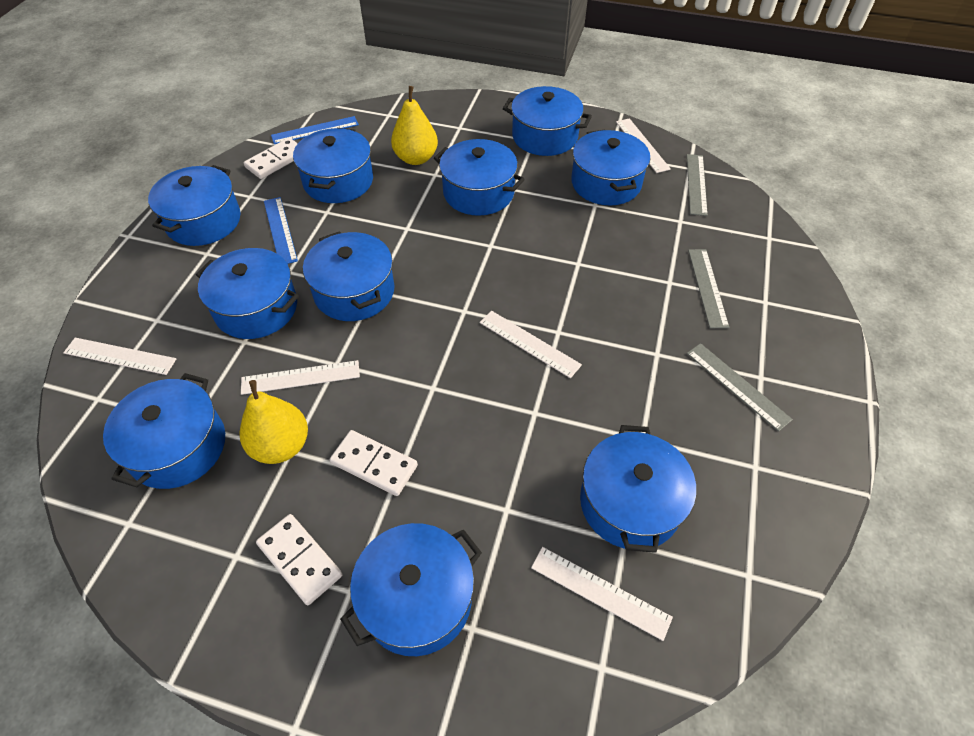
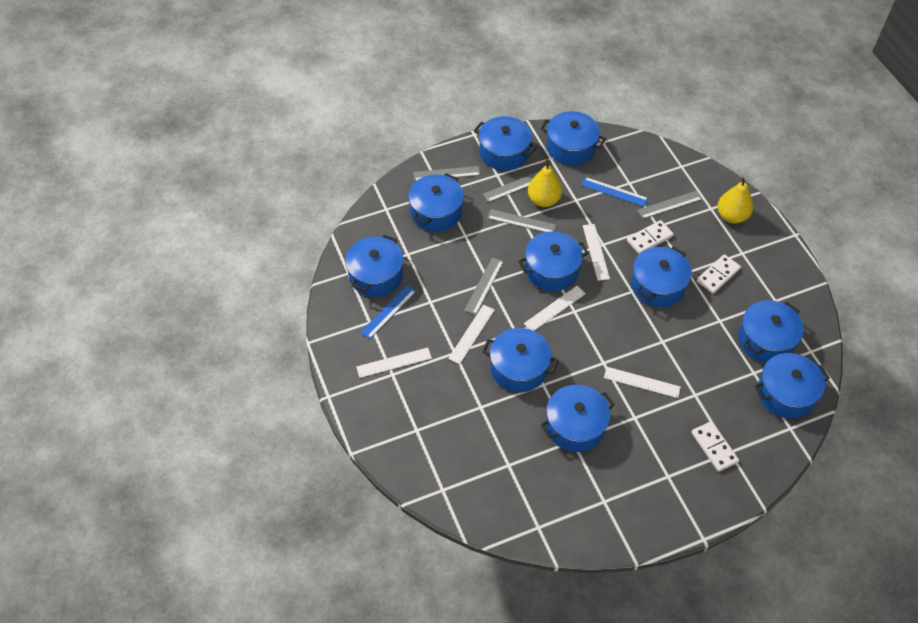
grey ruler: 3 -> 5

